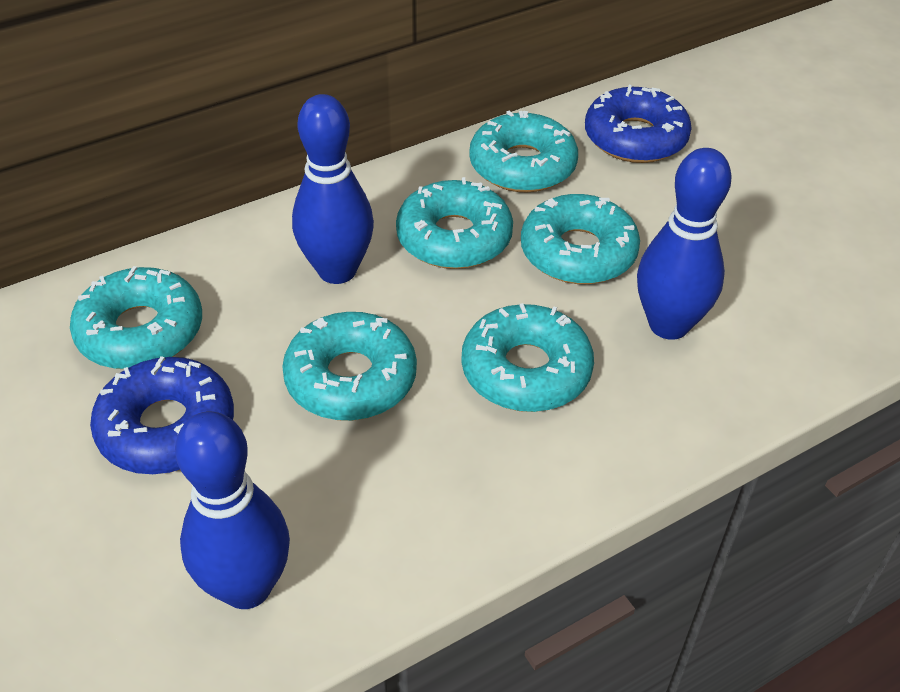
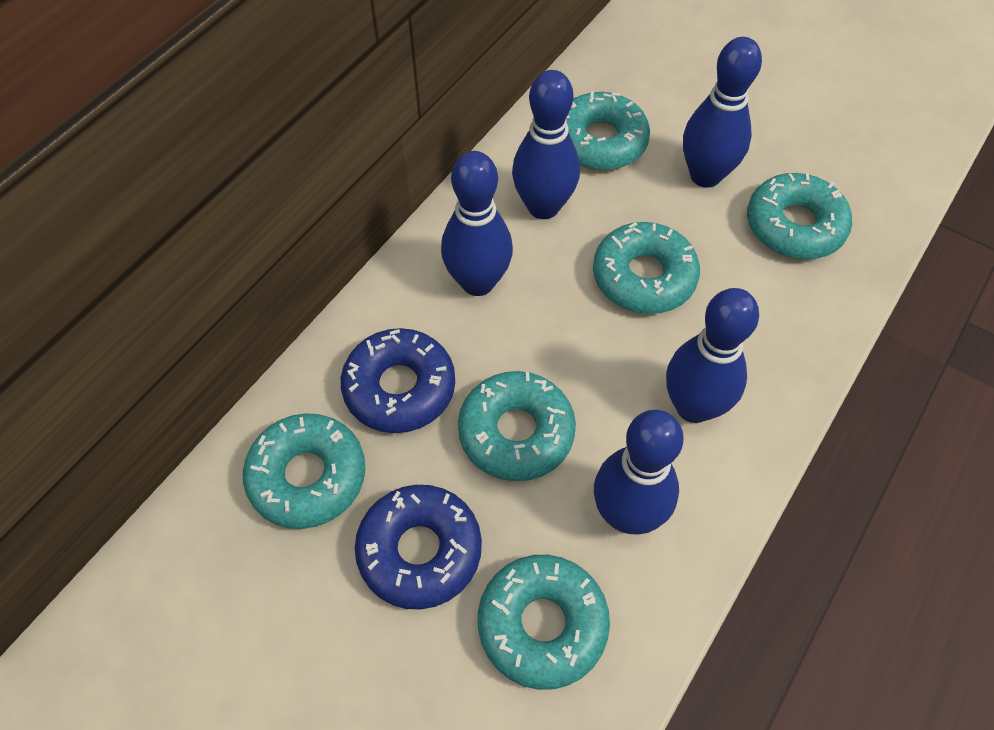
blue bowling pin: 3 -> 5

